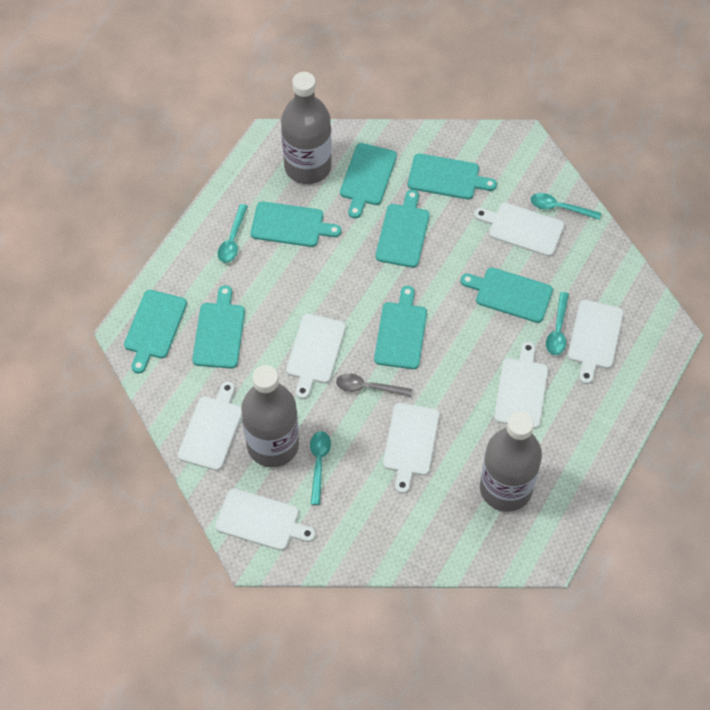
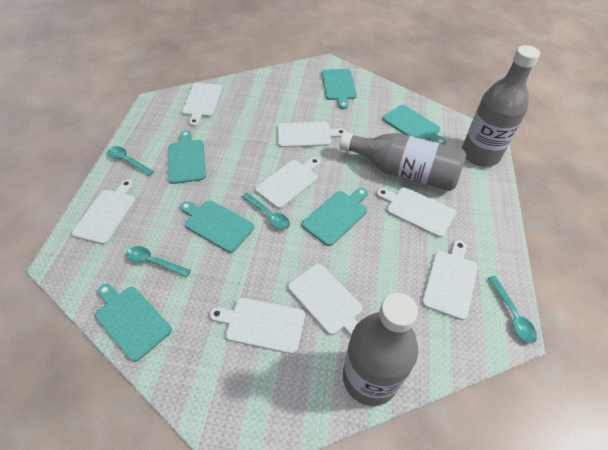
grey spoon: 1 -> 0
turquoise cutting board: 8 -> 6
white cutting board: 7 -> 8

